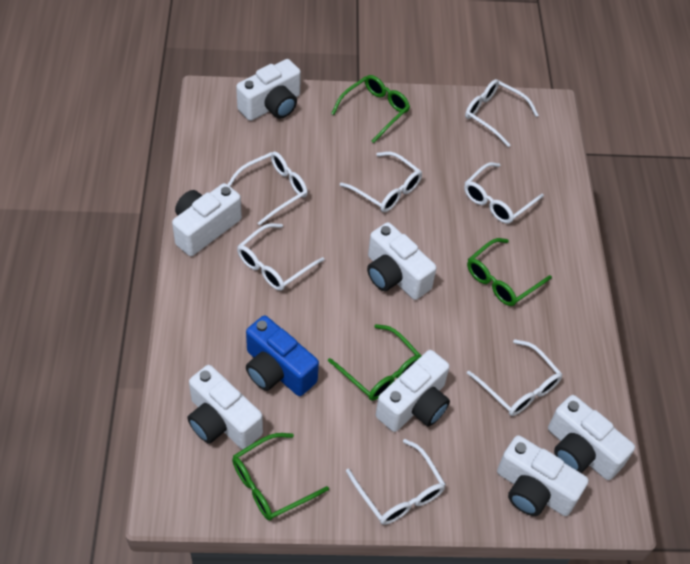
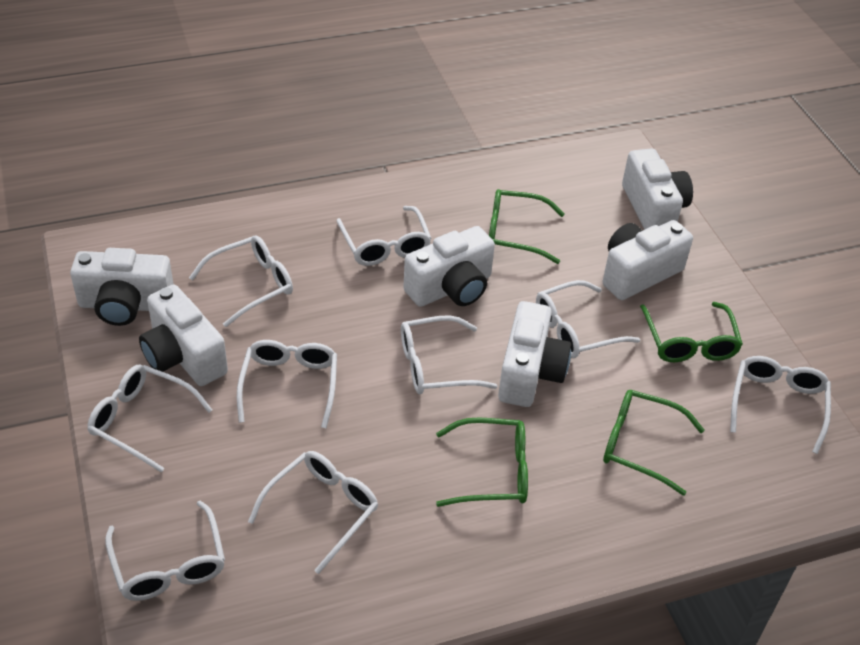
blue camera: 1 -> 0
white camera: 7 -> 6
white glasses: 7 -> 9

